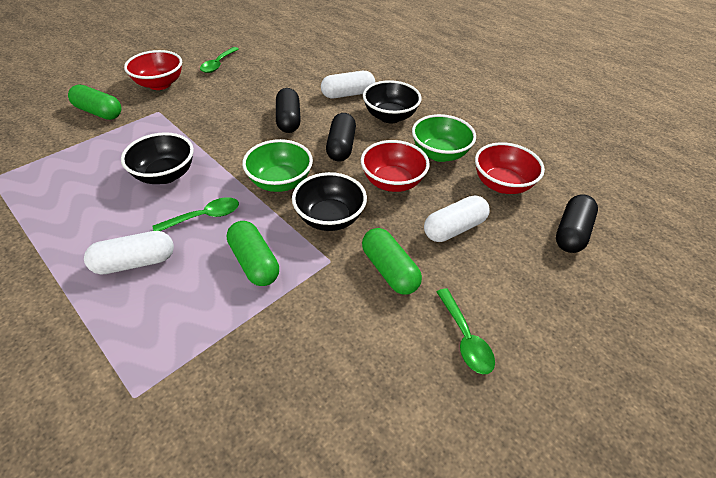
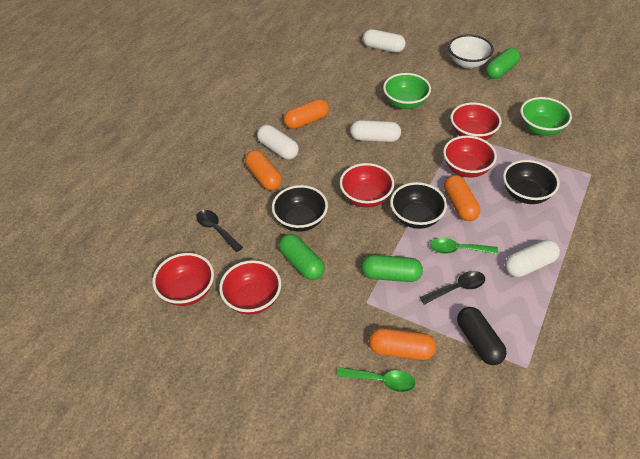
black capsule: 3 -> 1
black spoon: 0 -> 2
green spoon: 3 -> 2
orange capsule: 0 -> 4
red bowl: 3 -> 5
white bowl: 0 -> 1
white capsule: 3 -> 4

